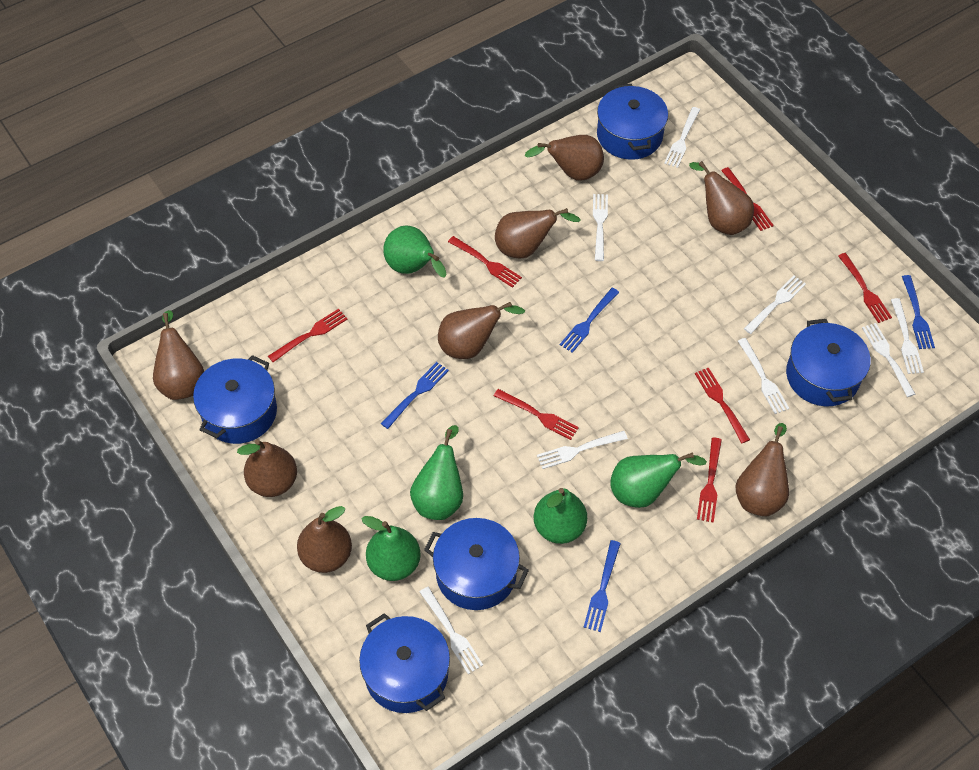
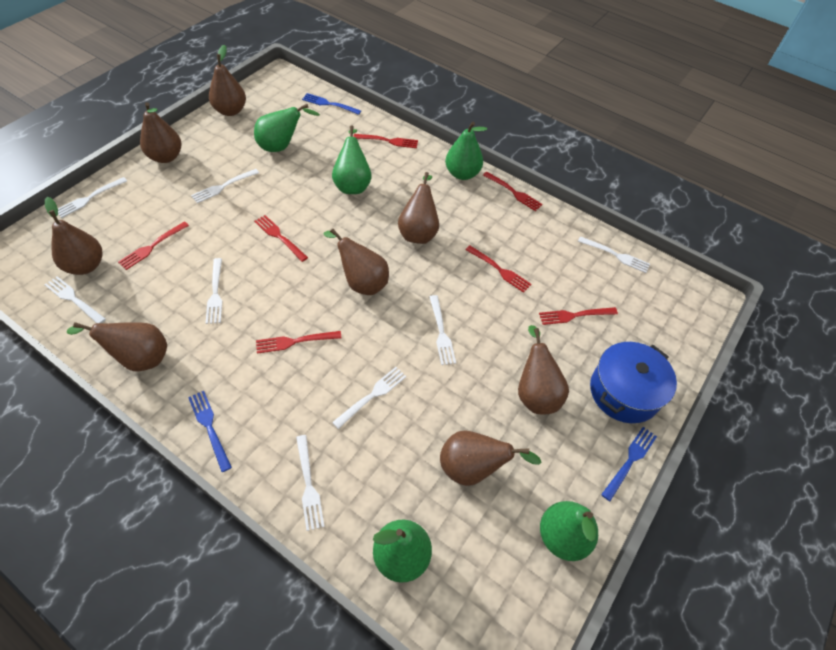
blue fork: 4 -> 3
blue pot: 5 -> 1

